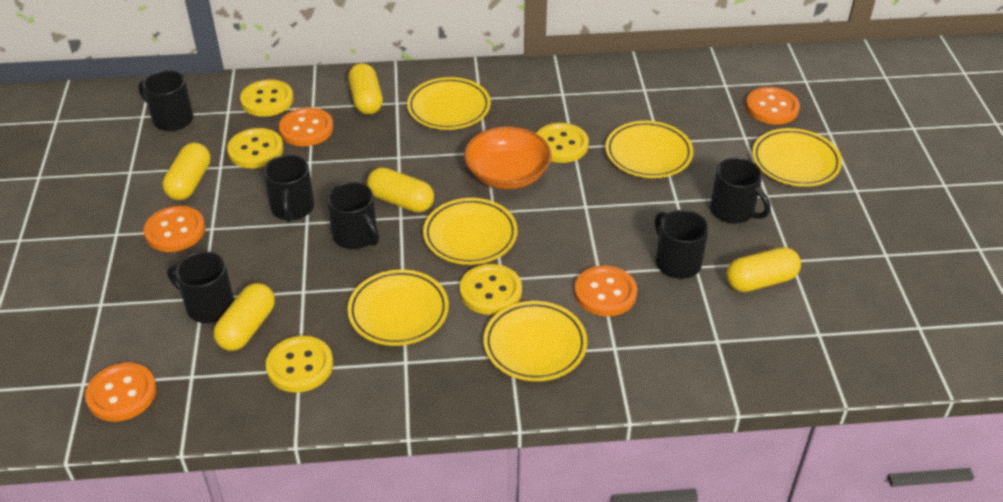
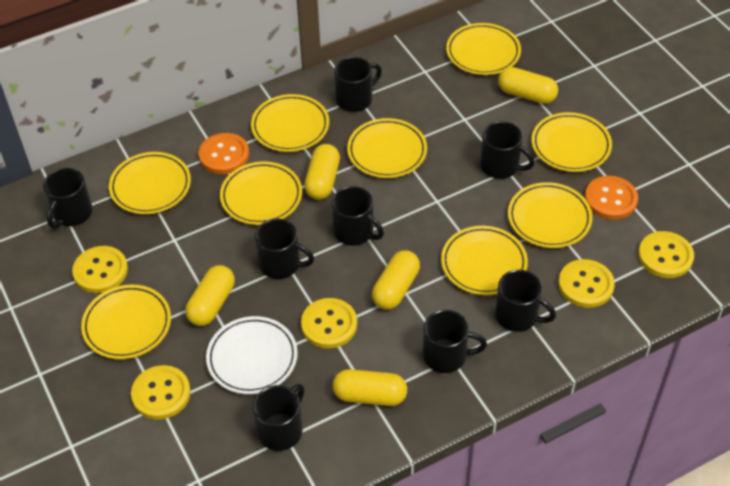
black mug: 6 -> 8
orange bowl: 1 -> 0
orange button: 5 -> 2
white plate: 0 -> 1
yellow plate: 6 -> 9

